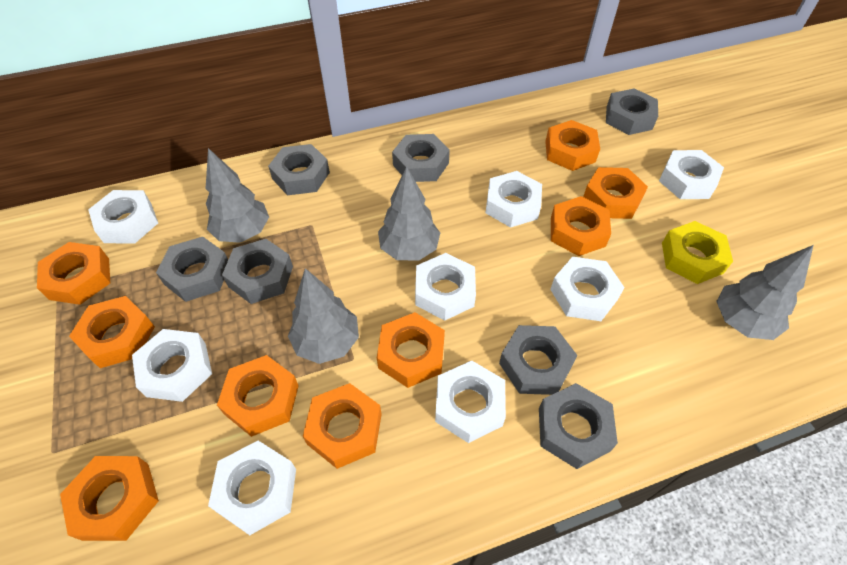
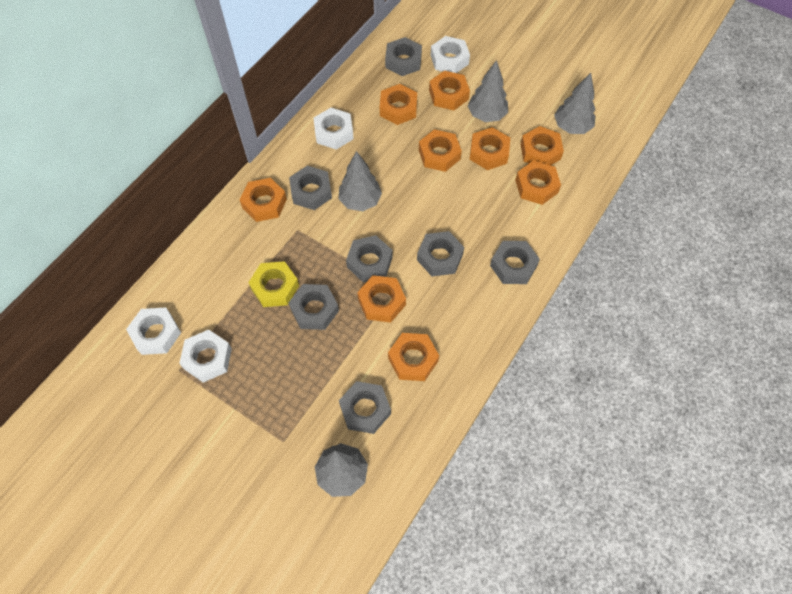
white nut: 8 -> 4

